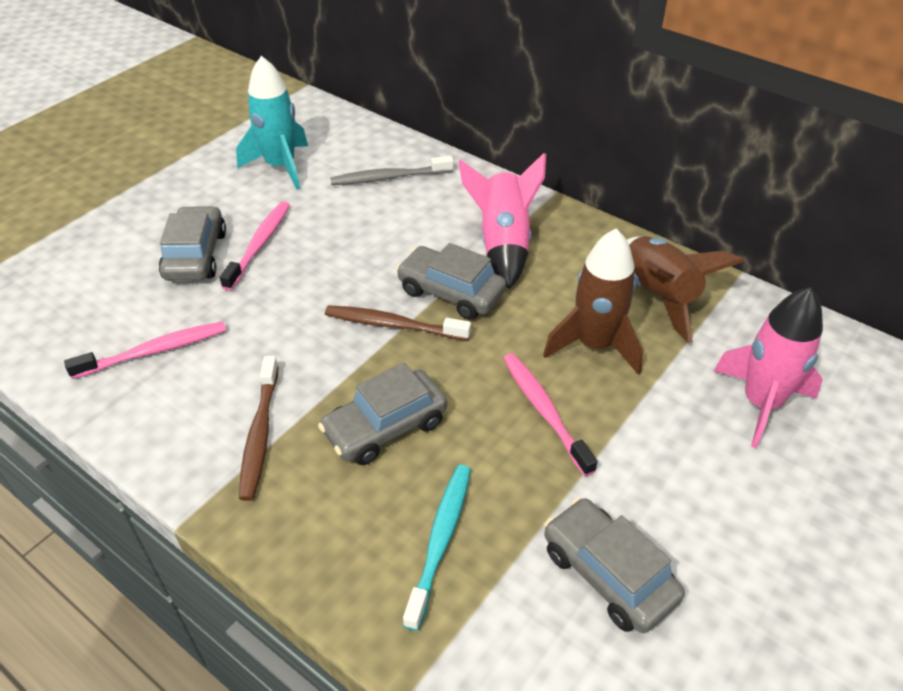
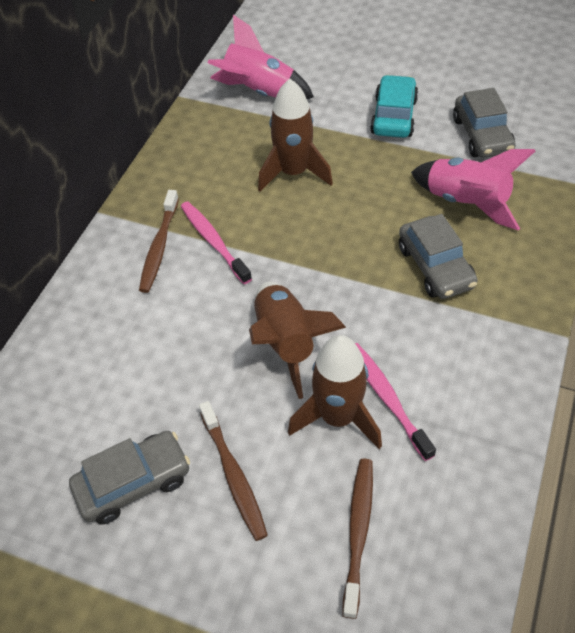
brown rocket: 2 -> 3
brown toothbrush: 2 -> 3
grey car: 4 -> 3
grey toothbrush: 1 -> 0
pink toothbrush: 3 -> 2
turquoise car: 0 -> 1
turquoise rocket: 1 -> 0
turquoise toothbrush: 1 -> 0

